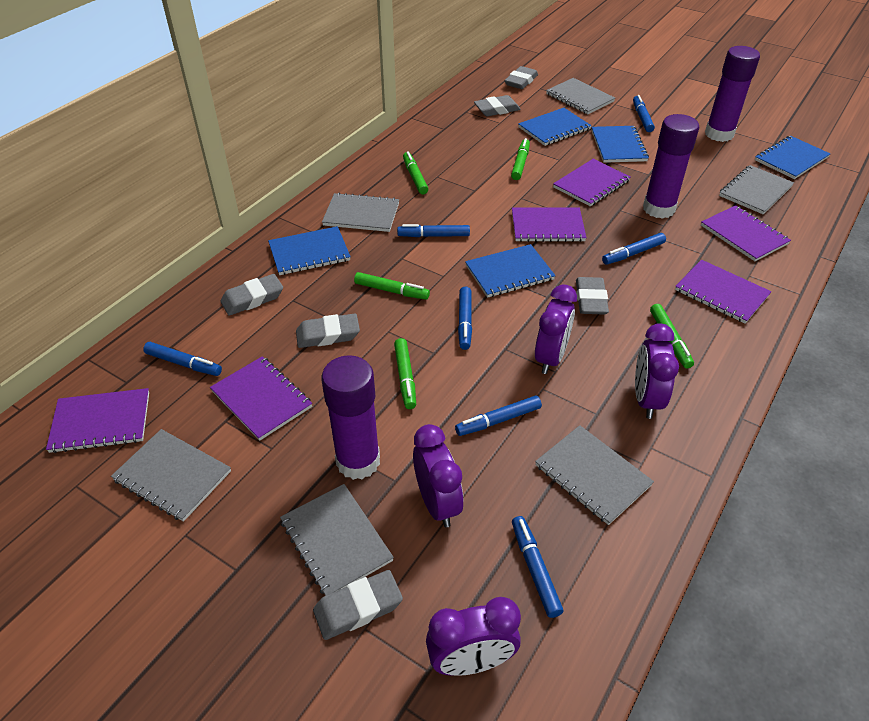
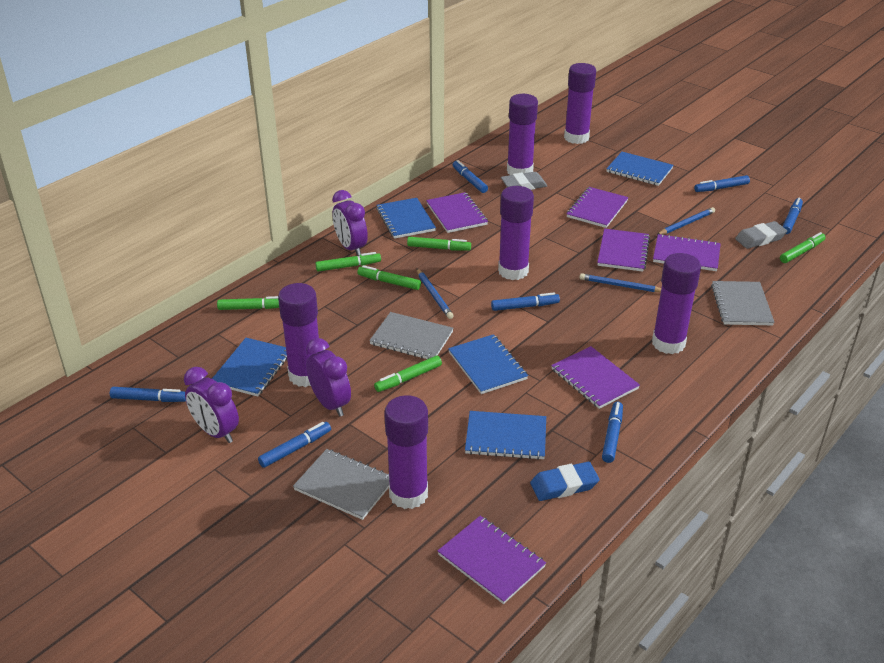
blue eraser: 0 -> 1
blue pencil: 0 -> 3
green marker: 5 -> 6
grey eraser: 6 -> 2
grey notebook: 6 -> 3
purple clock: 4 -> 3
purple glue stick: 3 -> 6

